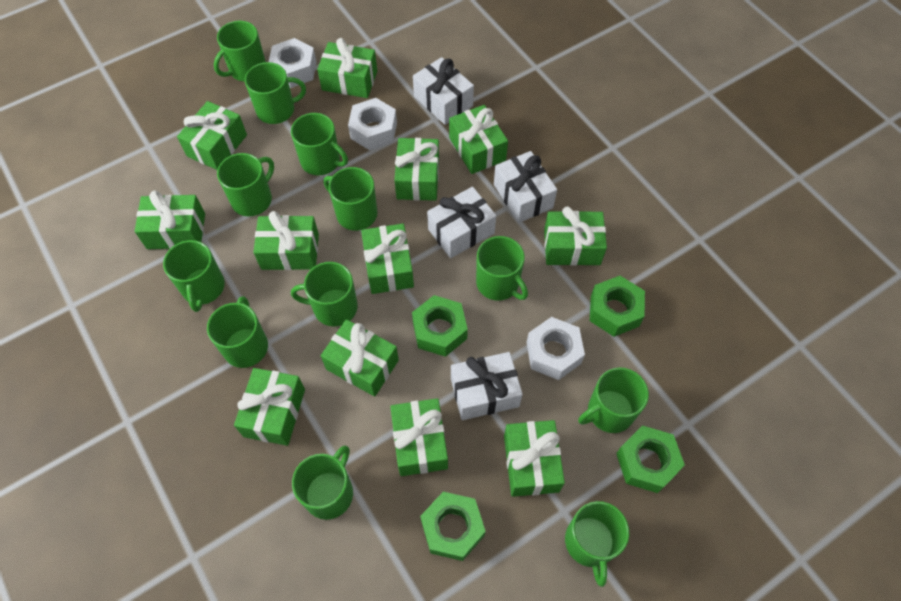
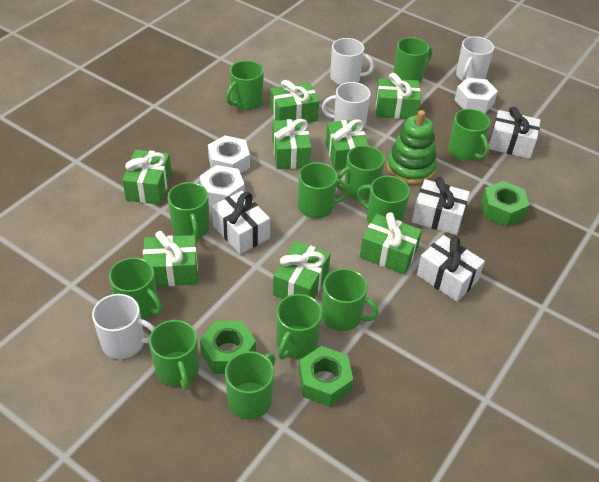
green gift: 12 -> 8
green nut: 4 -> 3
green stacking toy: 0 -> 1
white mug: 0 -> 4

